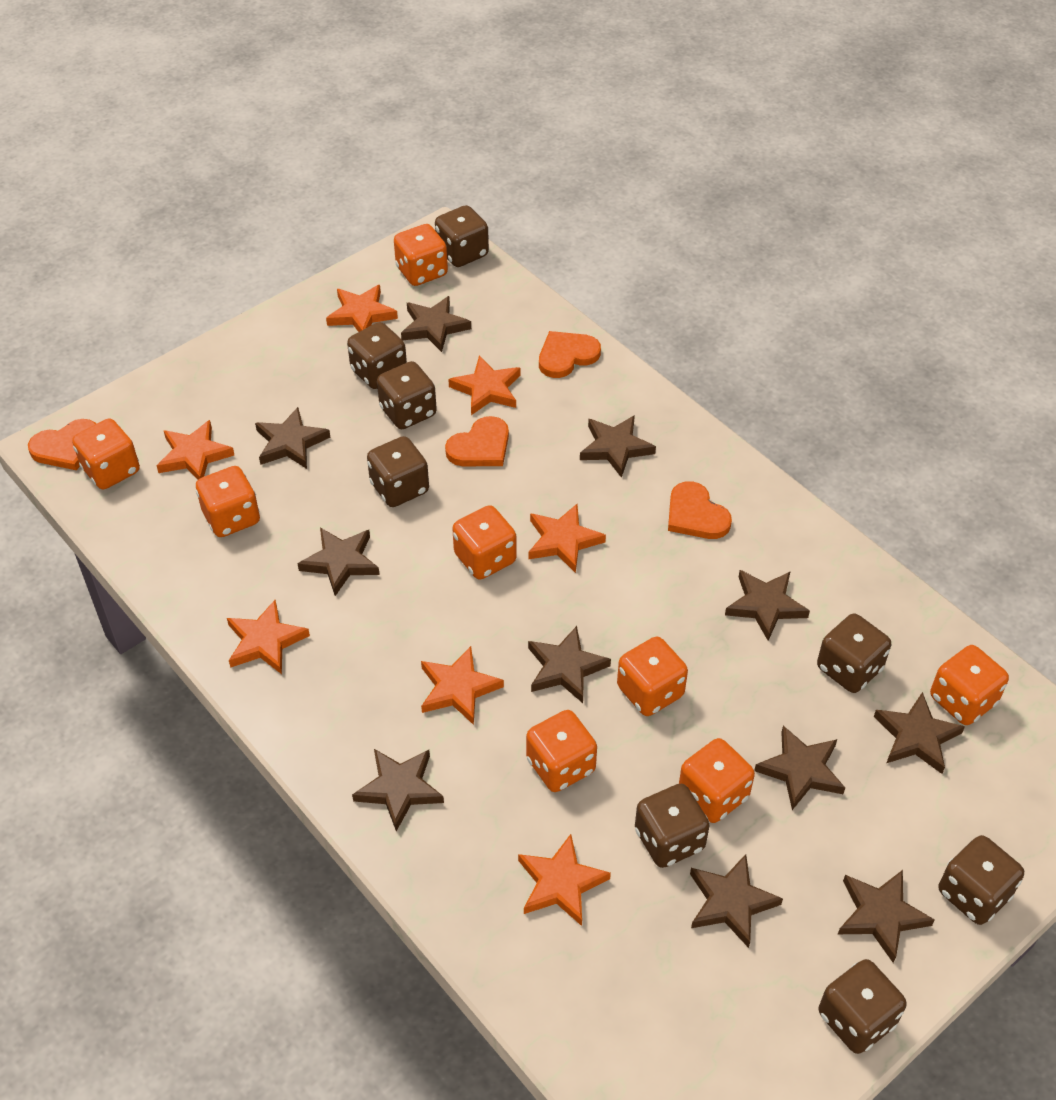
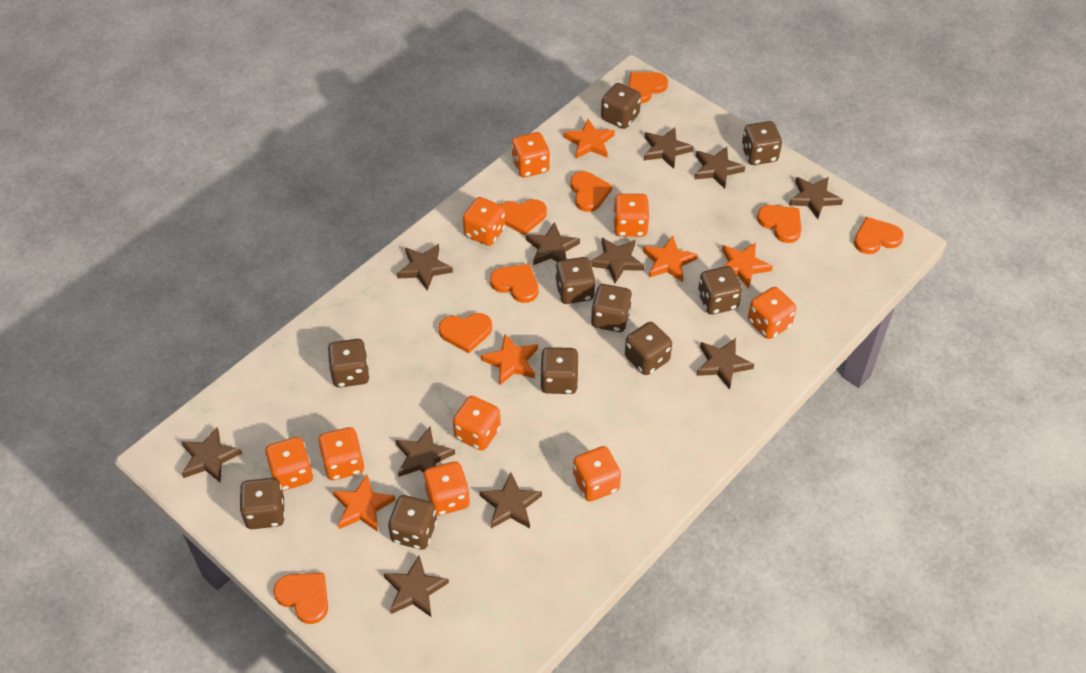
brown dice: 8 -> 10
orange dice: 8 -> 9
orange heart: 4 -> 8
orange star: 7 -> 5

